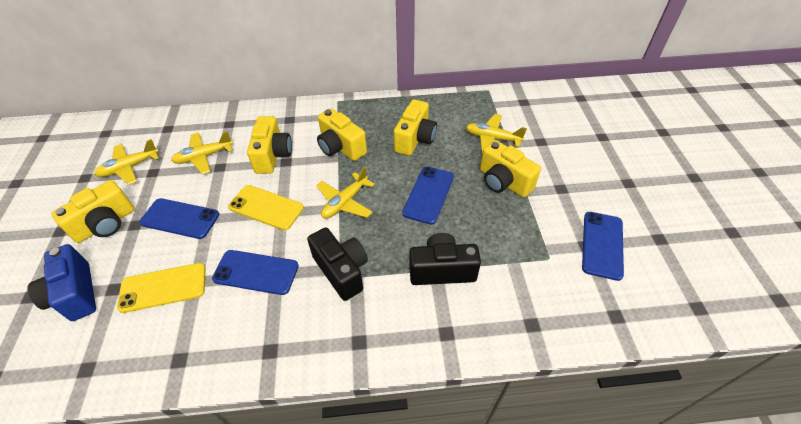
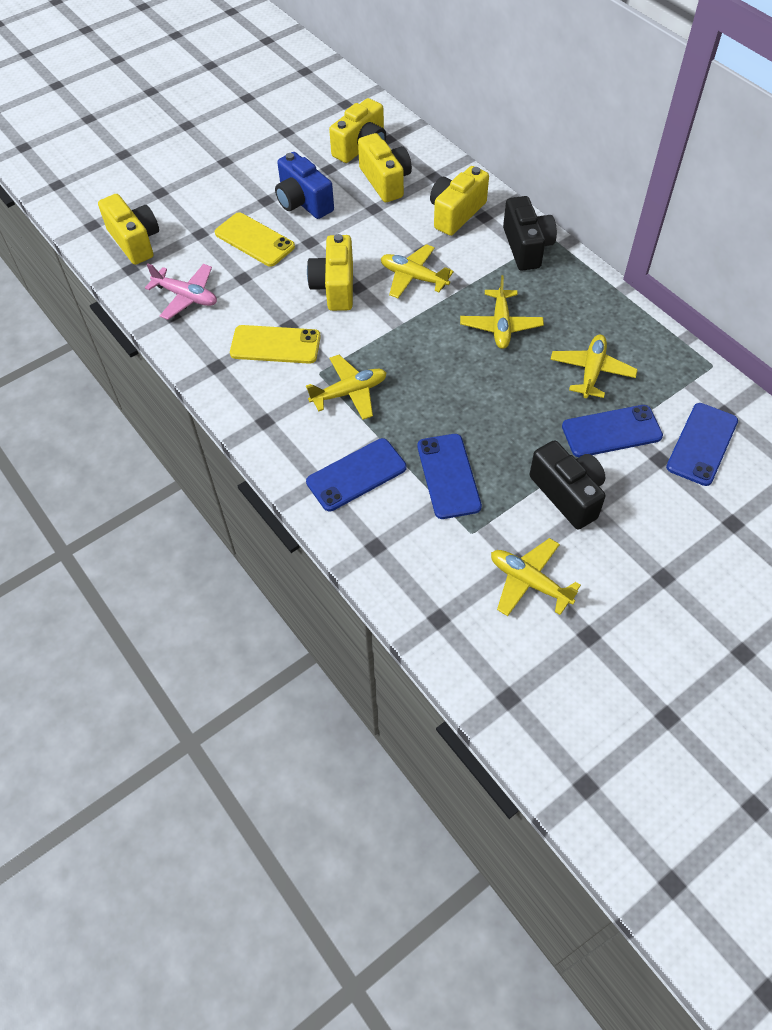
pink plane: 0 -> 1
yellow plane: 4 -> 5

